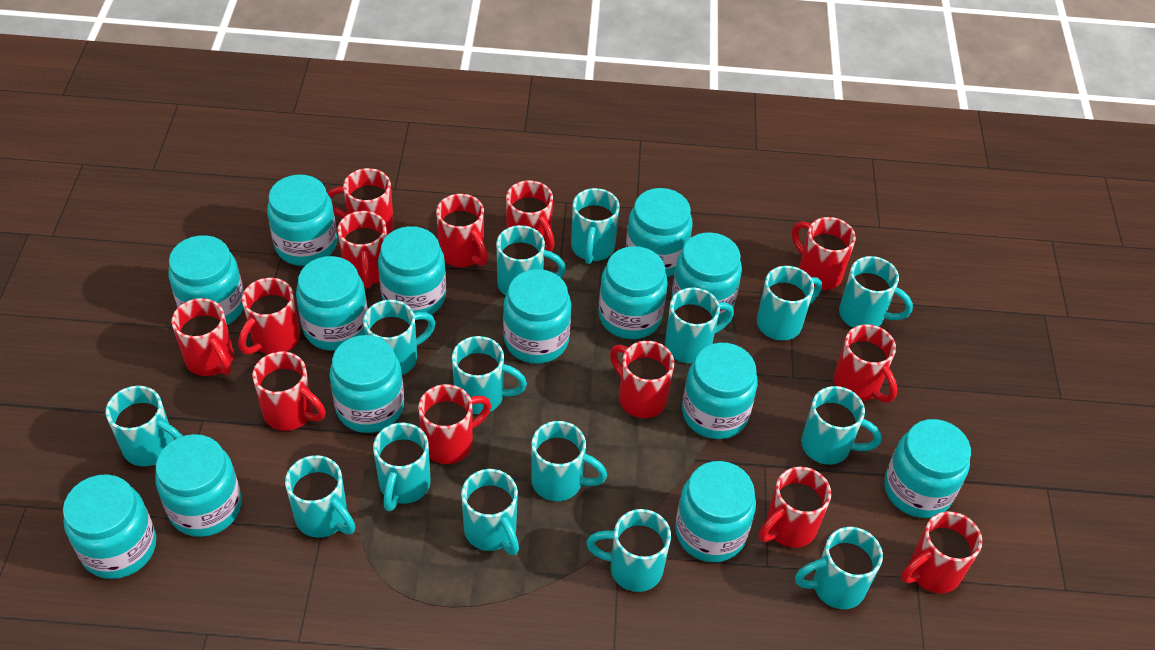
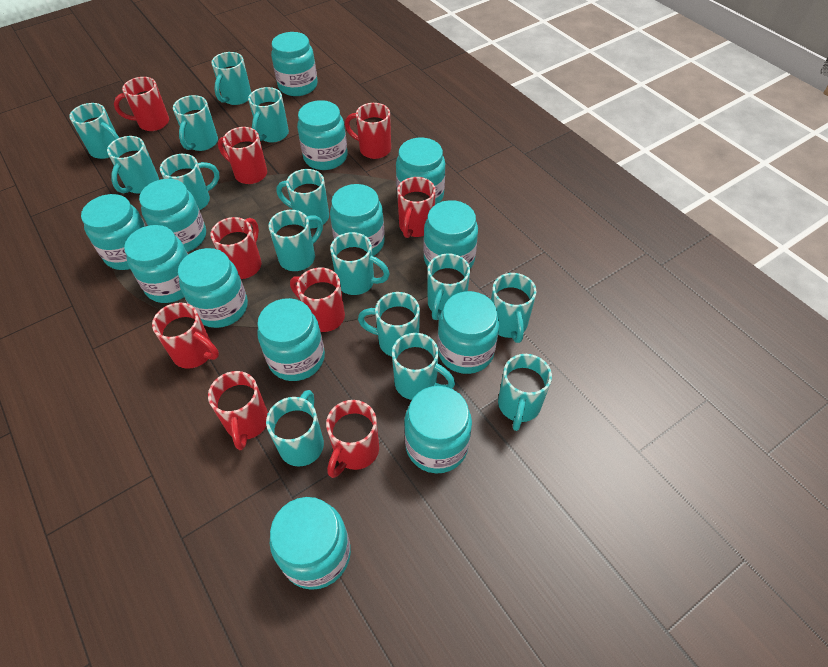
red mug: 13 -> 9
turquoise jar: 14 -> 13

